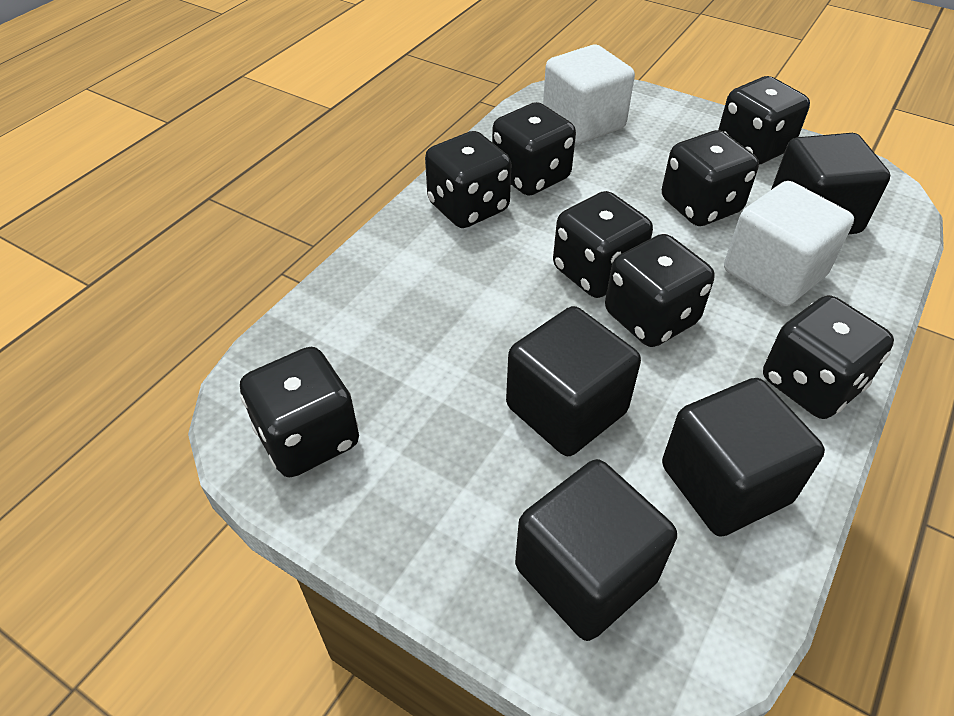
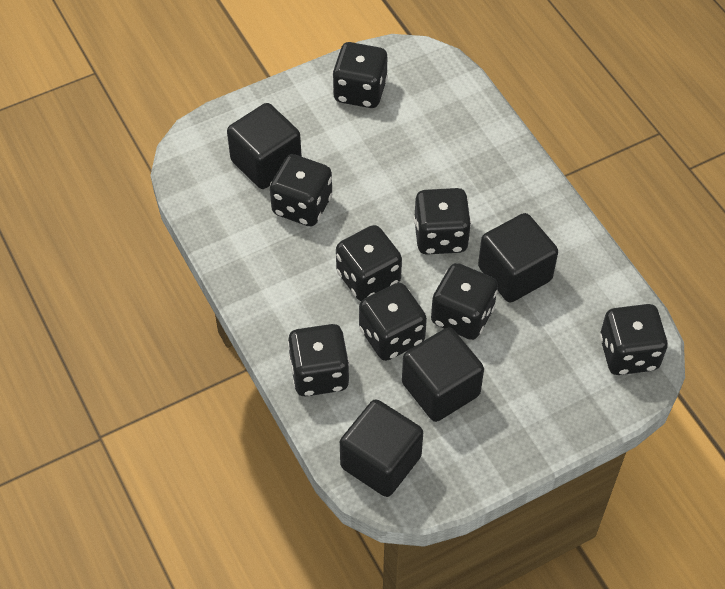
white cube: 2 -> 0

